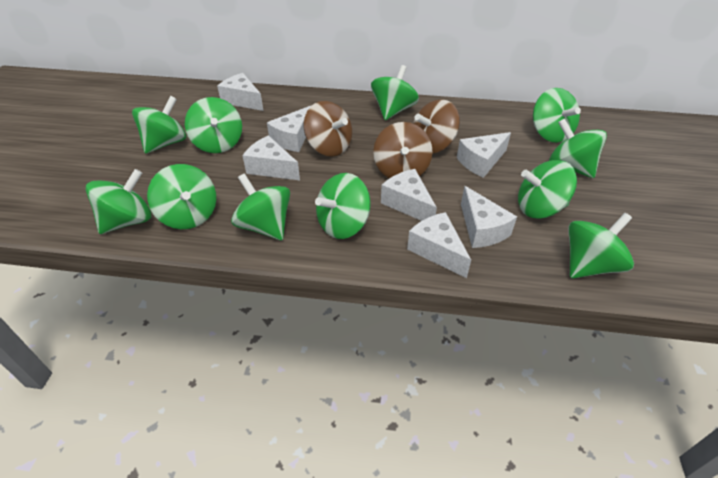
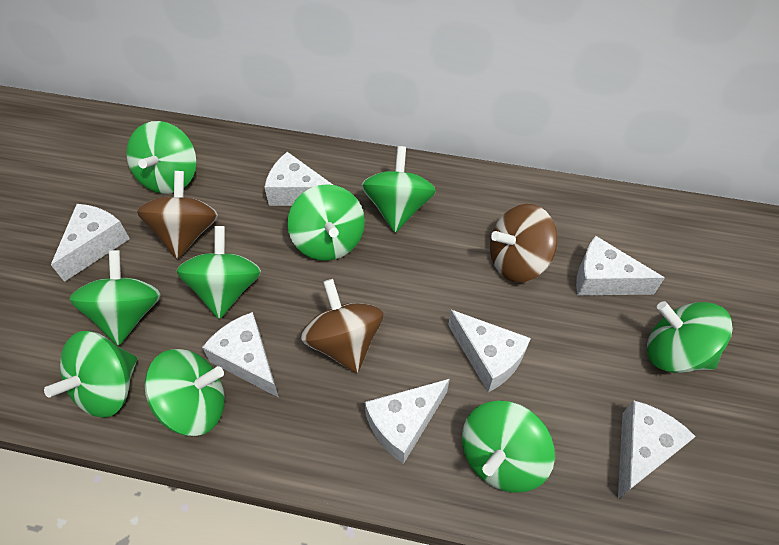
green spinning top: 11 -> 9

